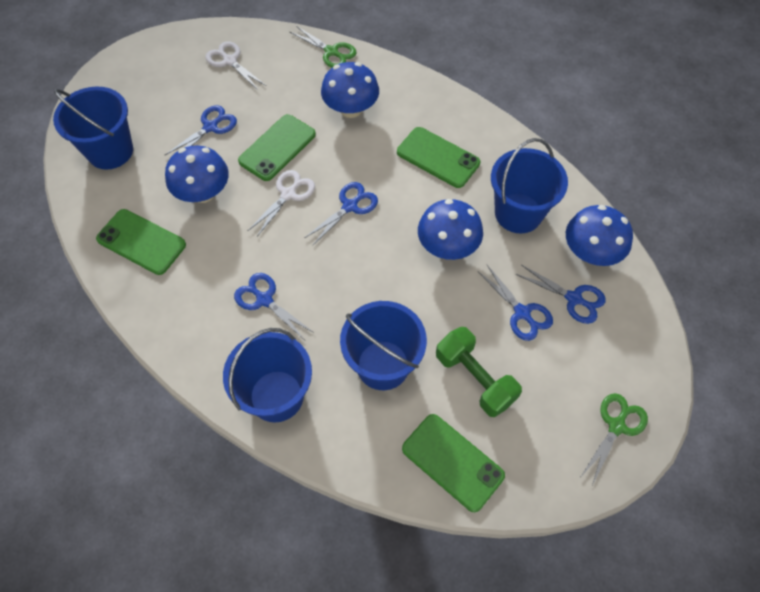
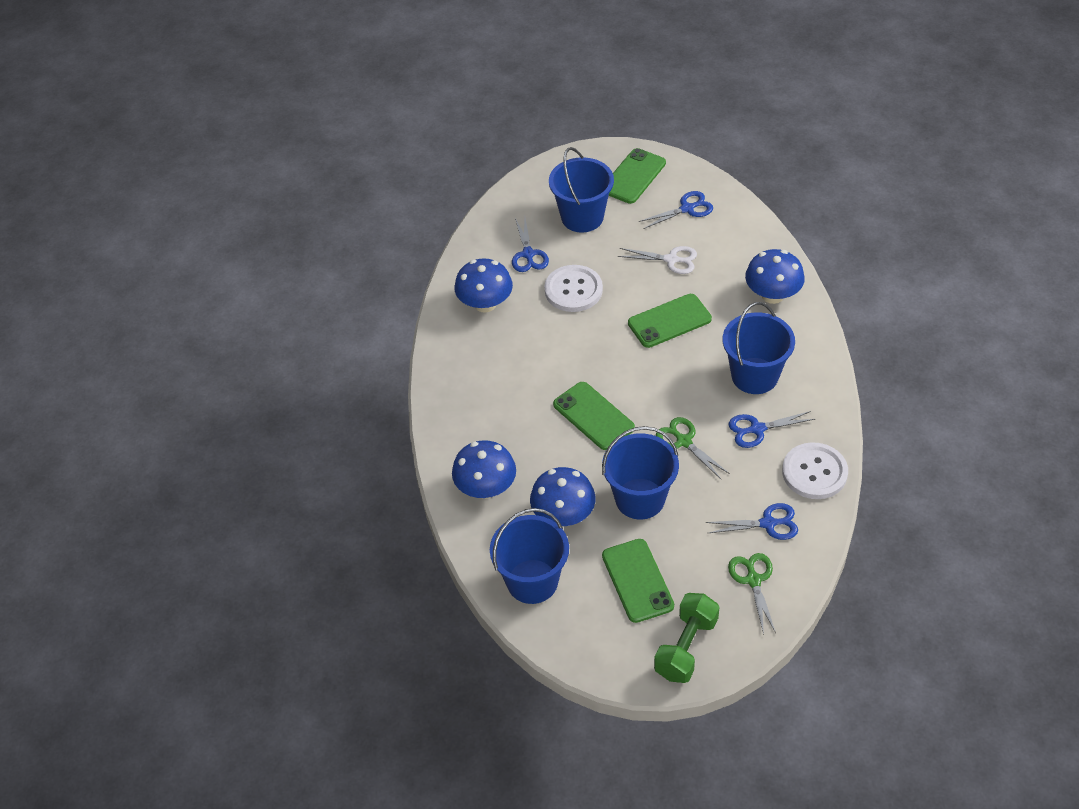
blue scissors: 5 -> 4
white button: 0 -> 2
white scissors: 2 -> 1

